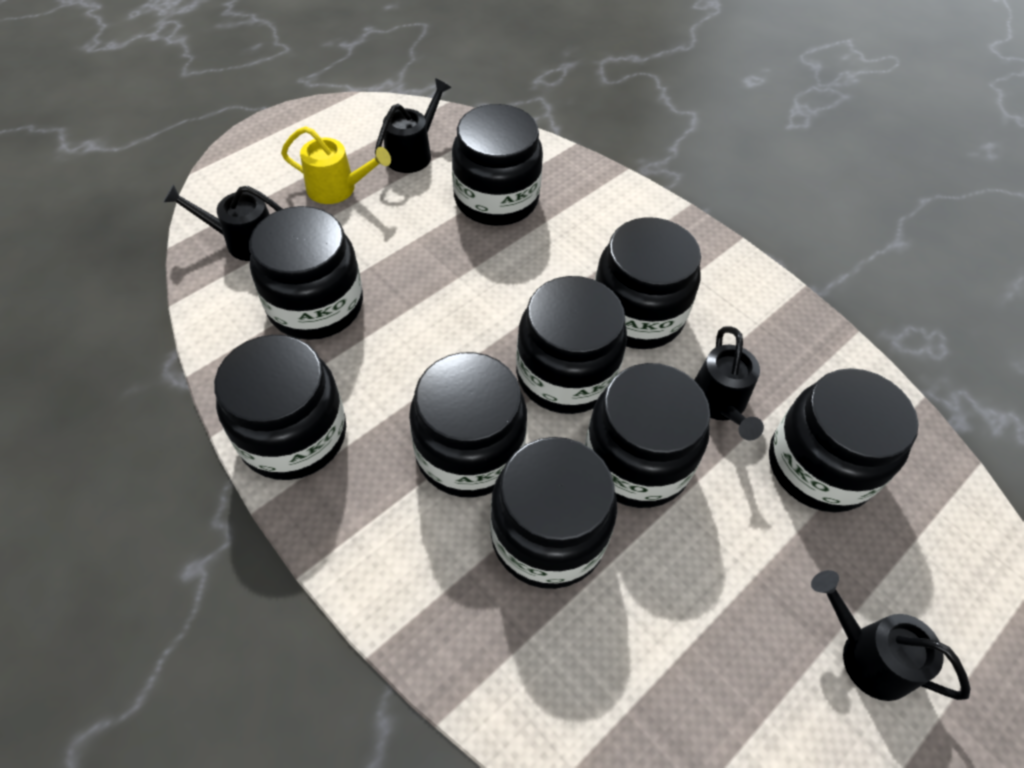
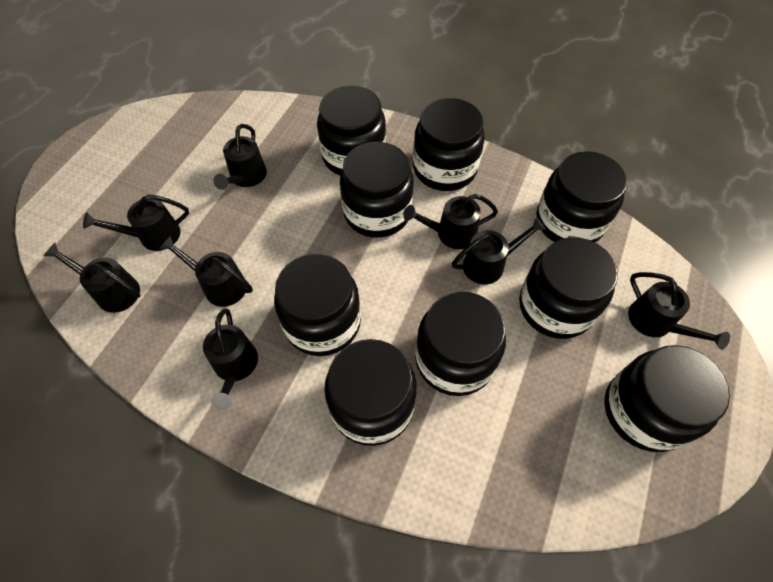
black watering can: 4 -> 8
yellow watering can: 1 -> 0

